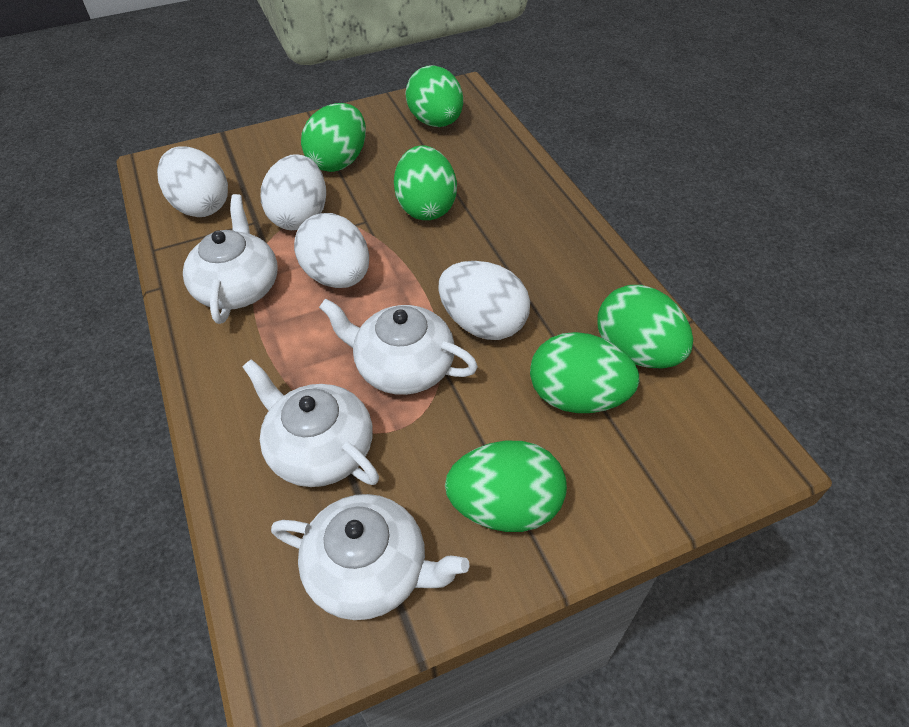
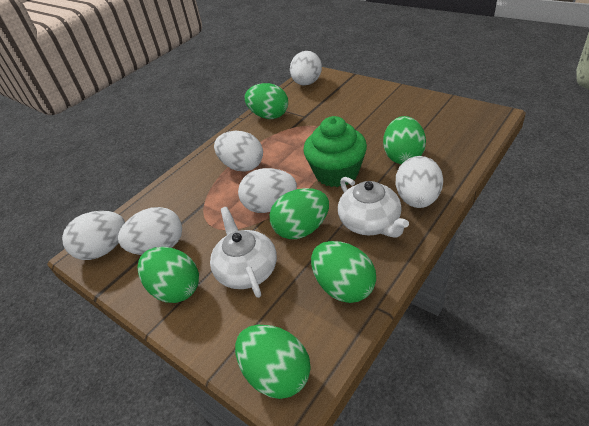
green cupcake: 0 -> 1
white egg: 4 -> 6
white teapot: 4 -> 2

